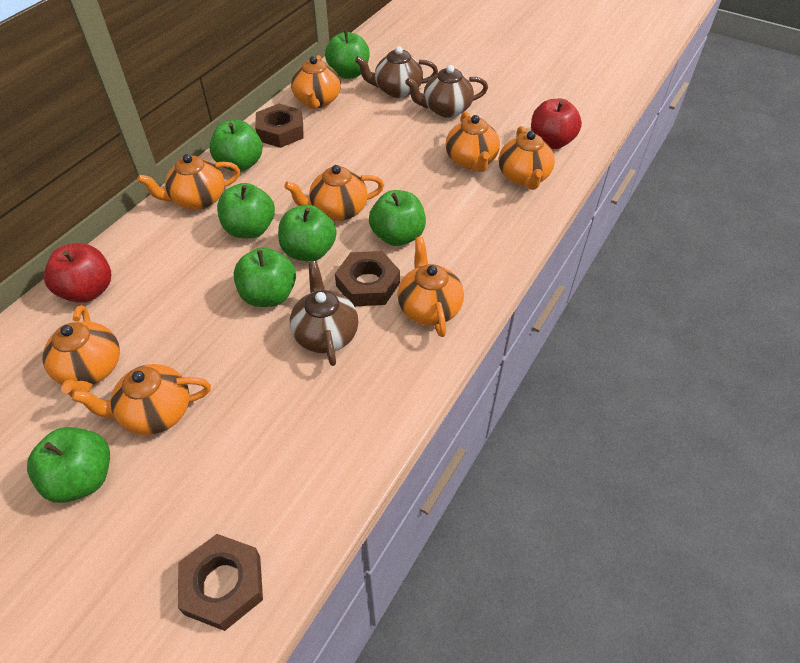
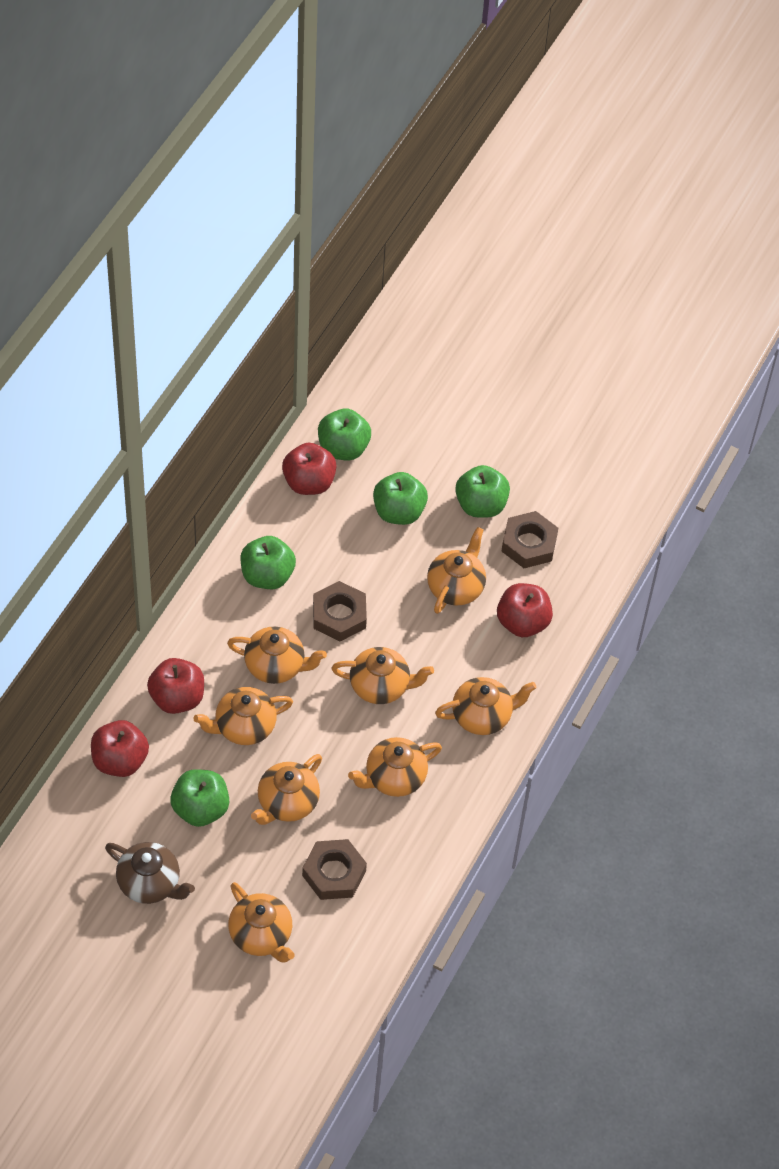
brown teapot: 3 -> 1
green apple: 7 -> 5
red apple: 2 -> 4

